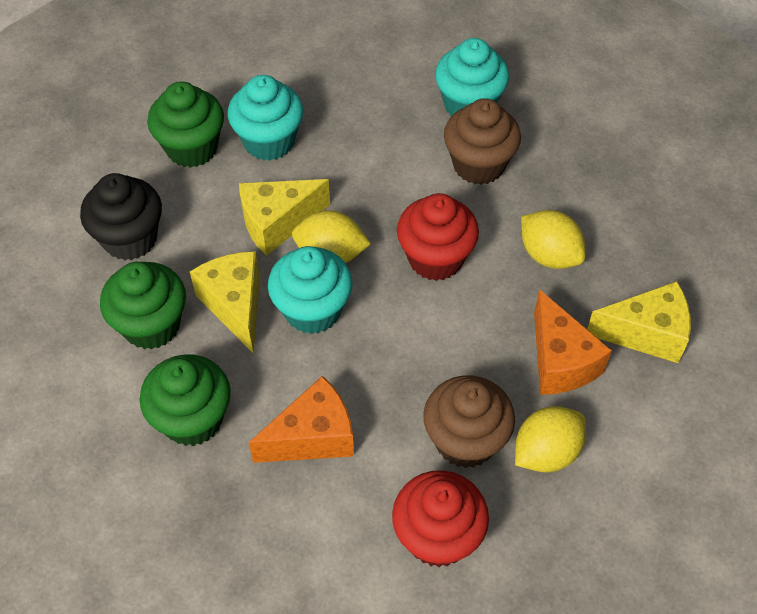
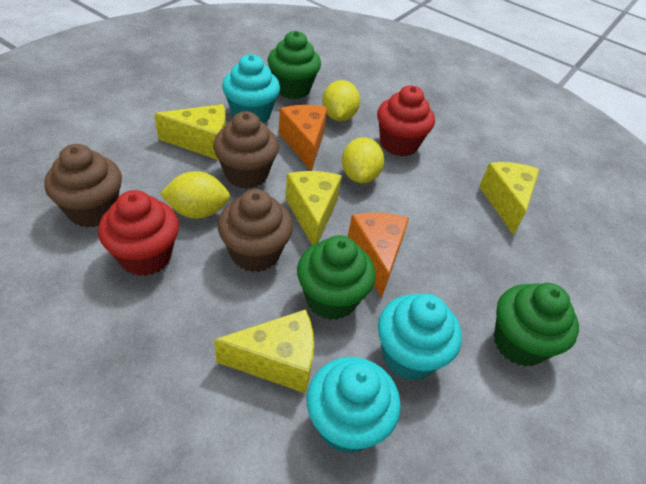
black cupcake: 1 -> 0
brown cupcake: 2 -> 3
yellow cheese: 3 -> 4

